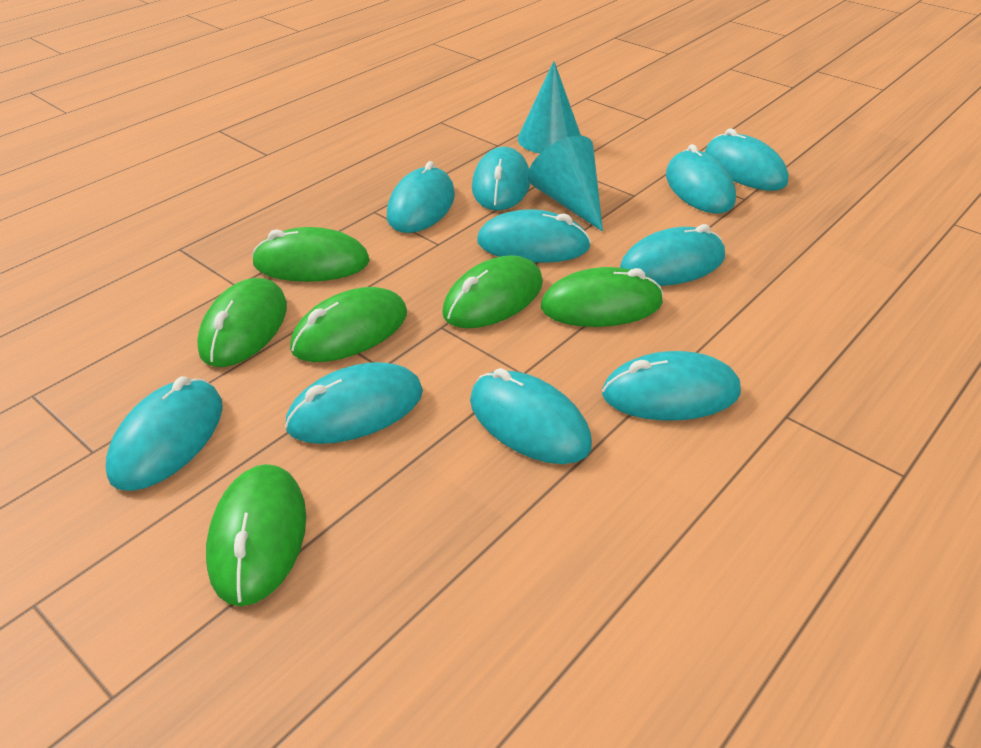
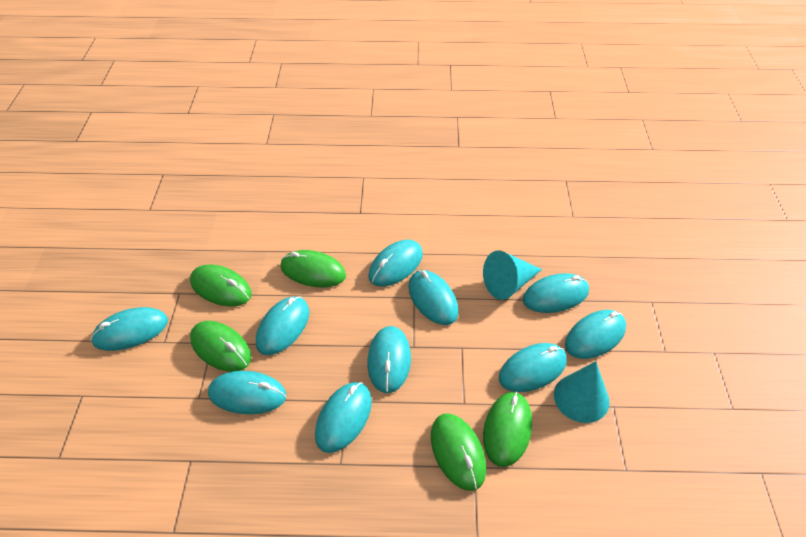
green mouse: 6 -> 5

